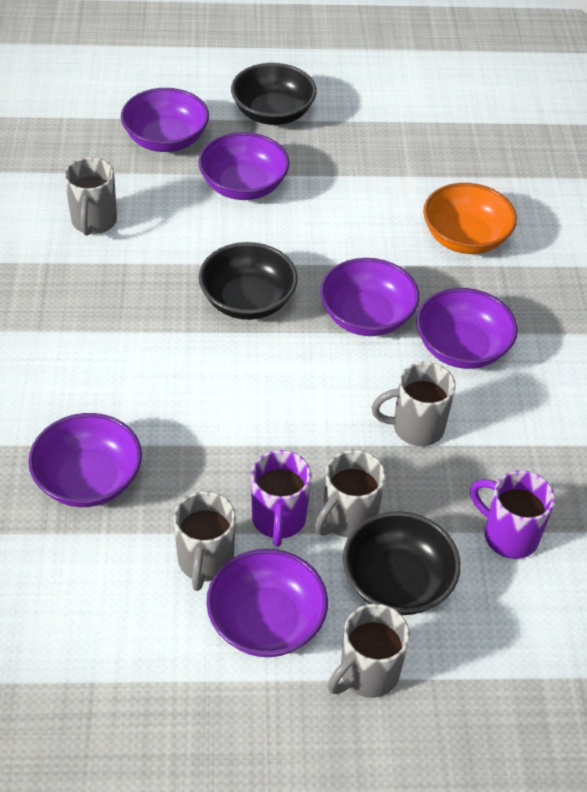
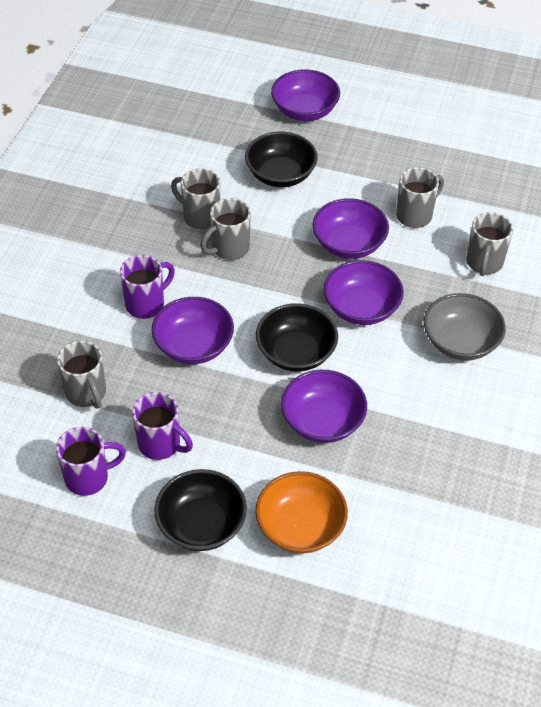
grey bowl: 0 -> 1
purple bowl: 6 -> 5
purple mug: 2 -> 3

